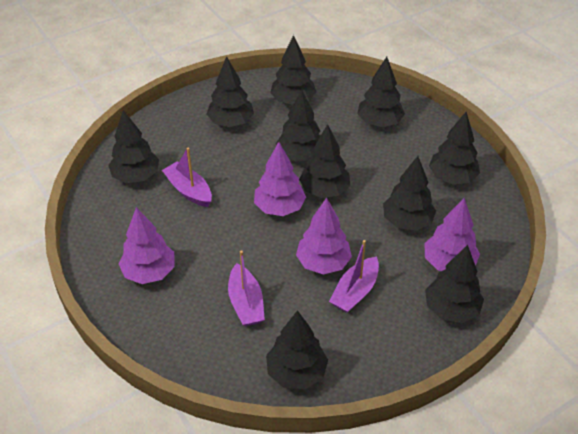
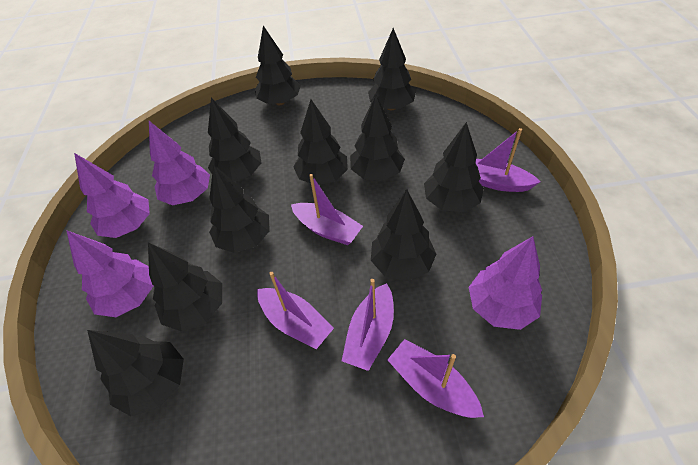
purple boat: 3 -> 5

